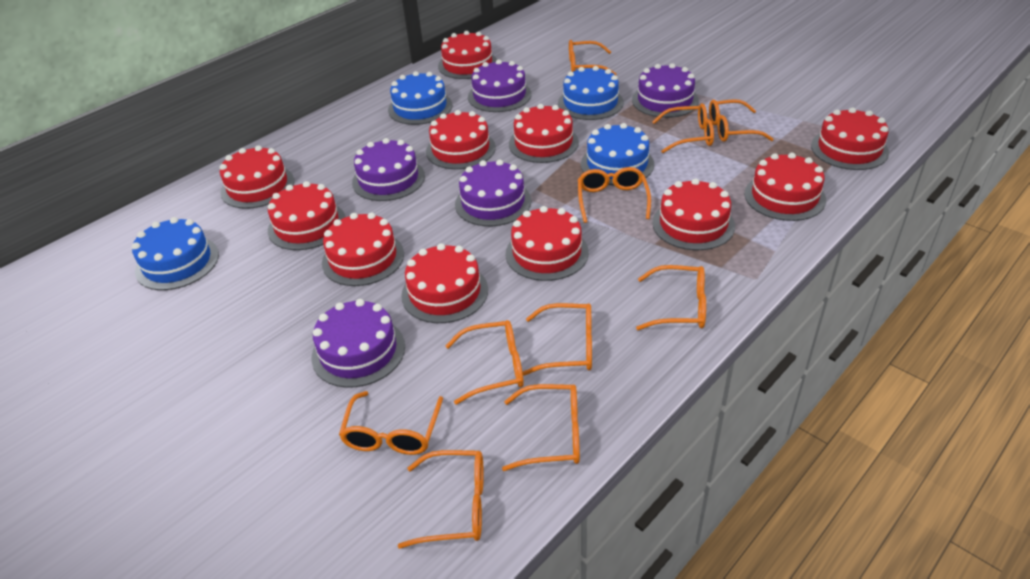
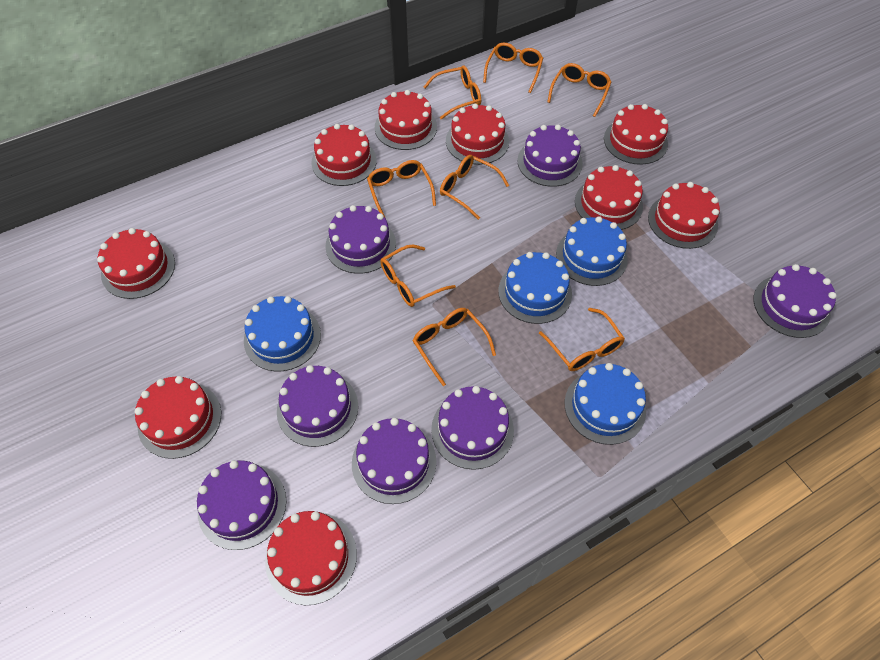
orange glasses: 10 -> 8
purple cake: 5 -> 7
red cake: 11 -> 9

